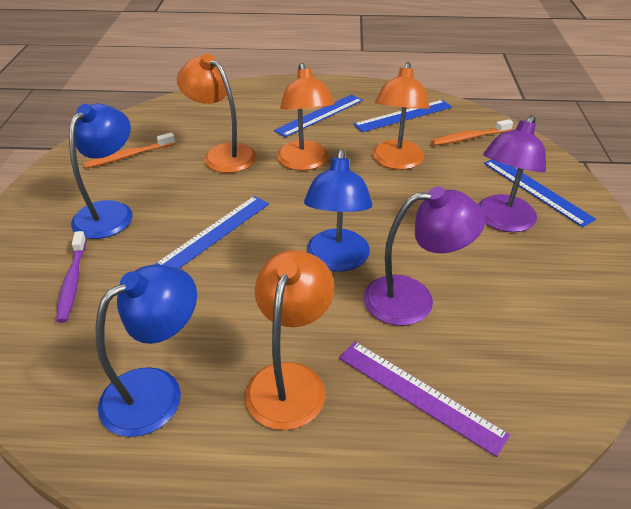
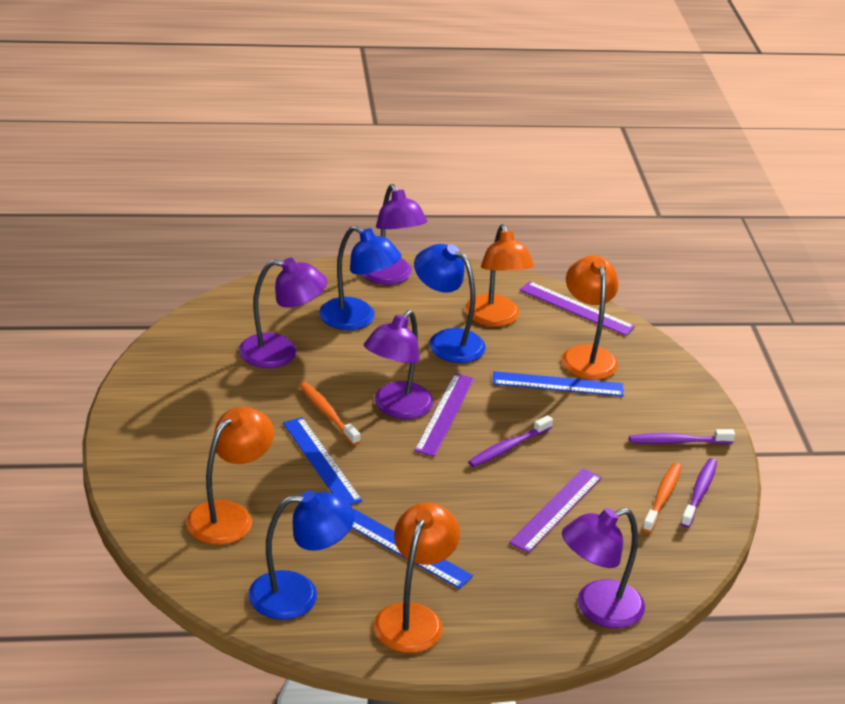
blue ruler: 4 -> 3
purple lamp: 2 -> 4
purple ruler: 1 -> 3
purple toothbrush: 1 -> 3

